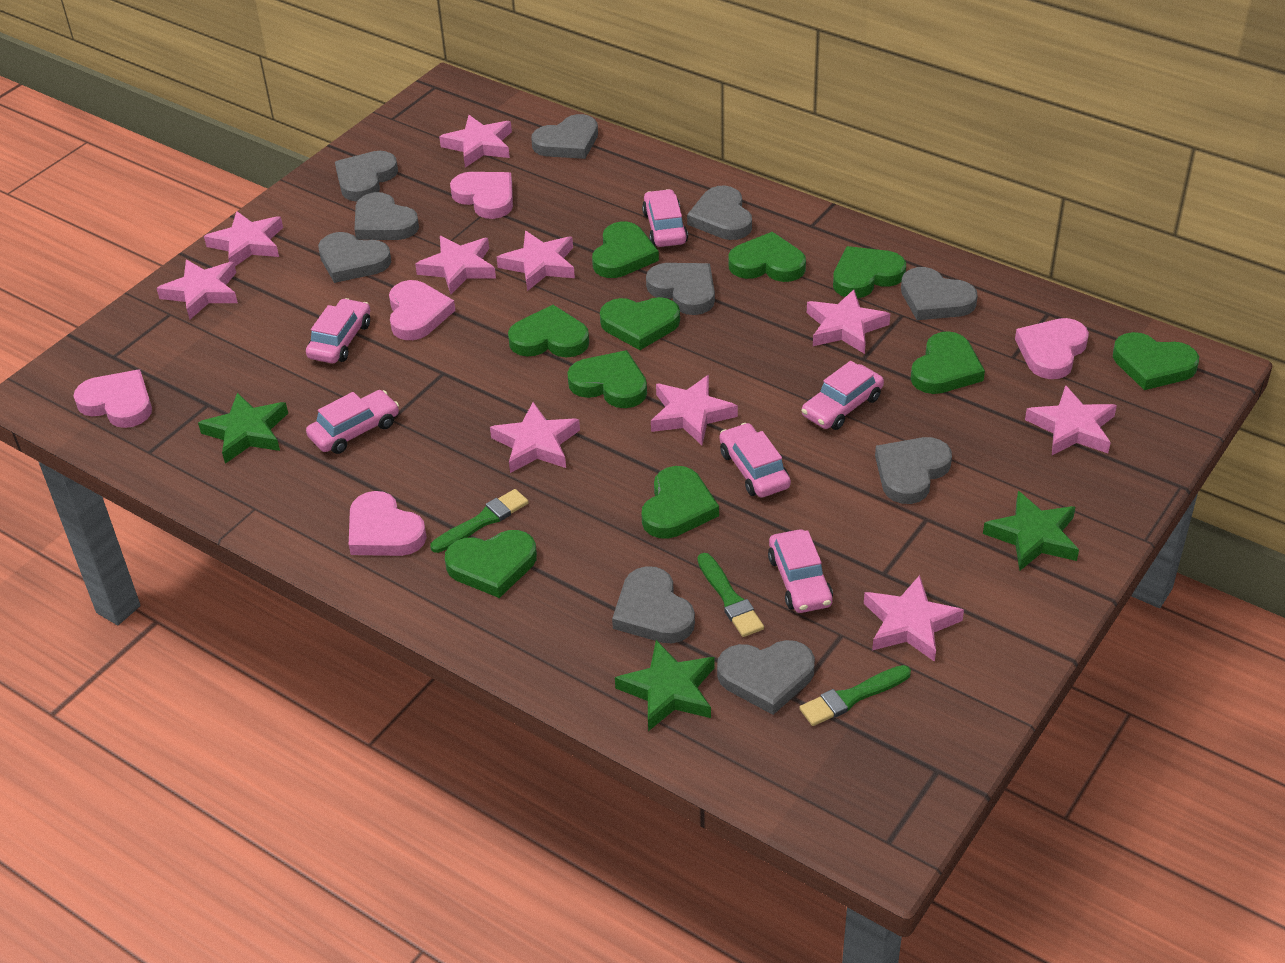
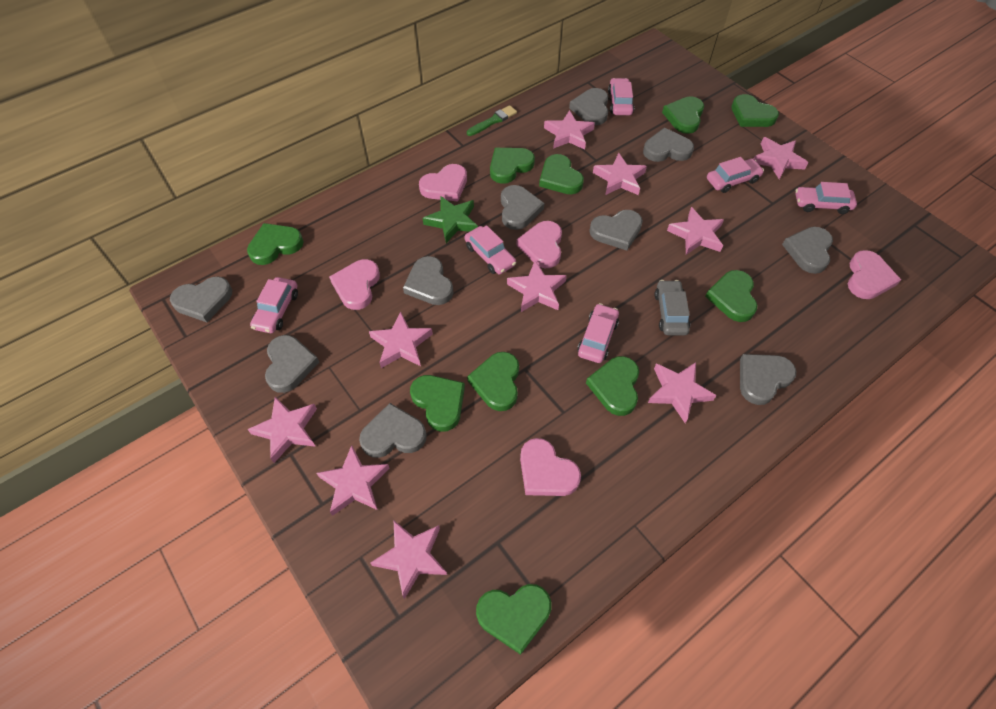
green brush: 3 -> 1
green star: 3 -> 1
grey car: 0 -> 1

